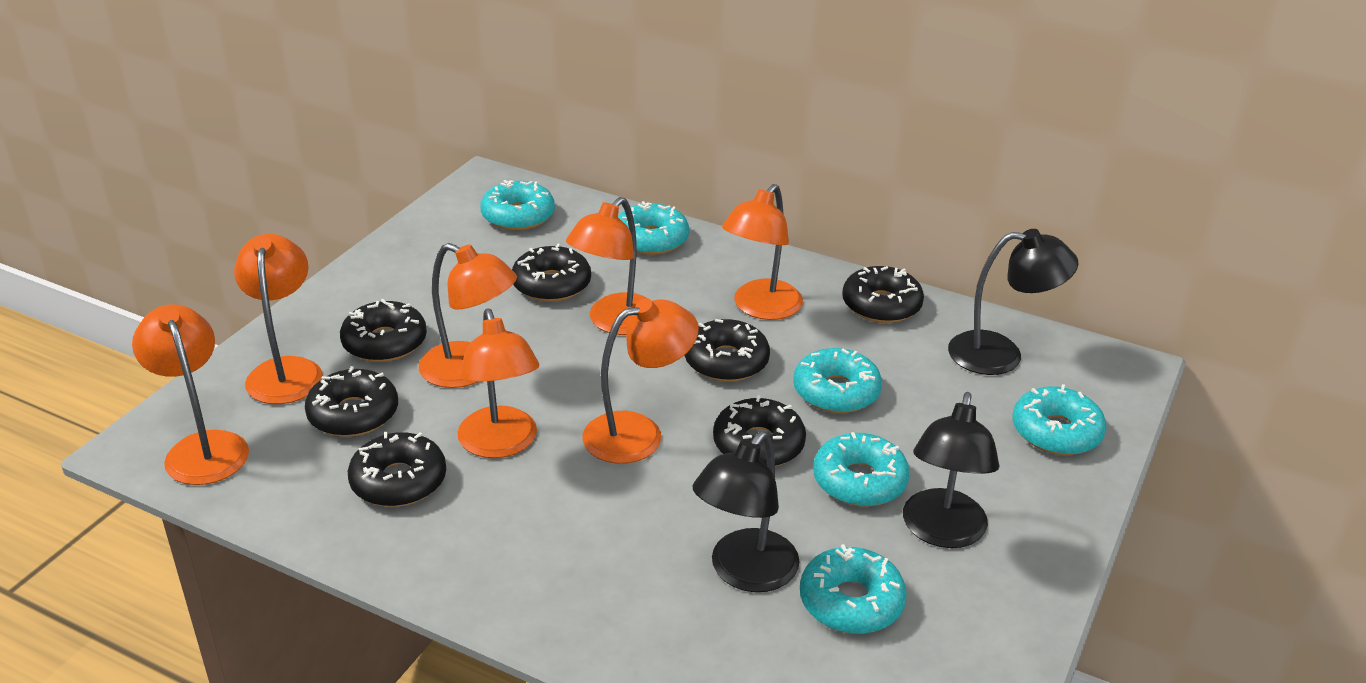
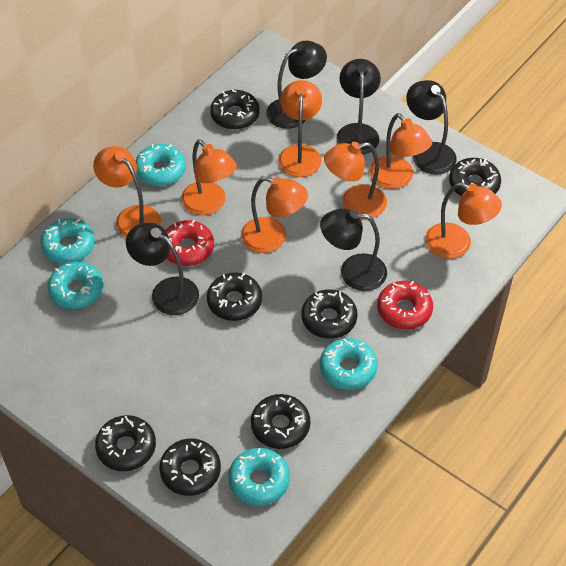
black lamp: 3 -> 5
red donut: 0 -> 2
turquoise donut: 6 -> 5

